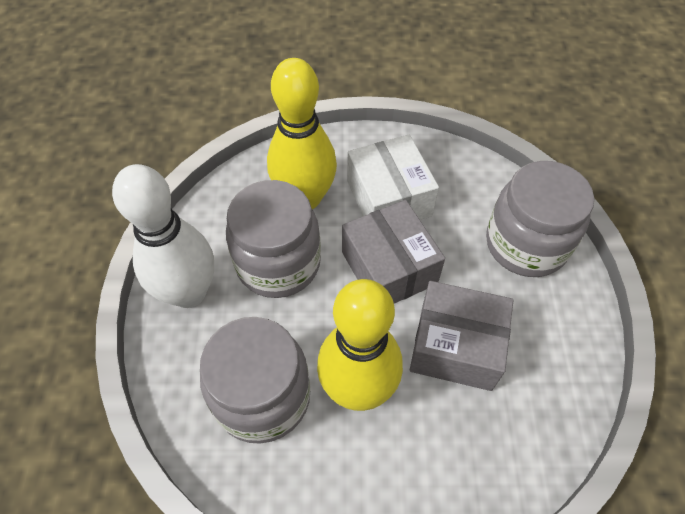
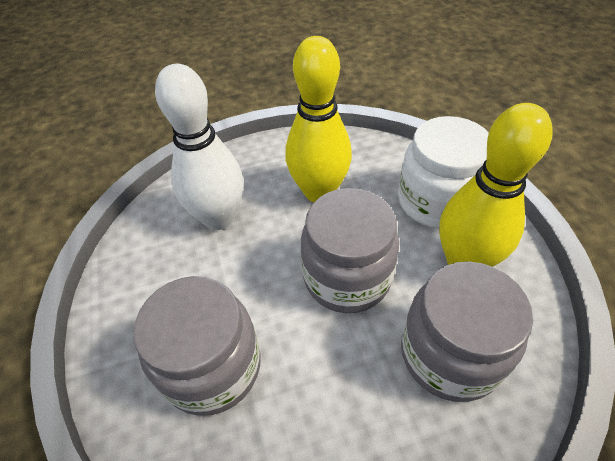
grey box: 2 -> 0
white box: 1 -> 0
white jar: 0 -> 1

